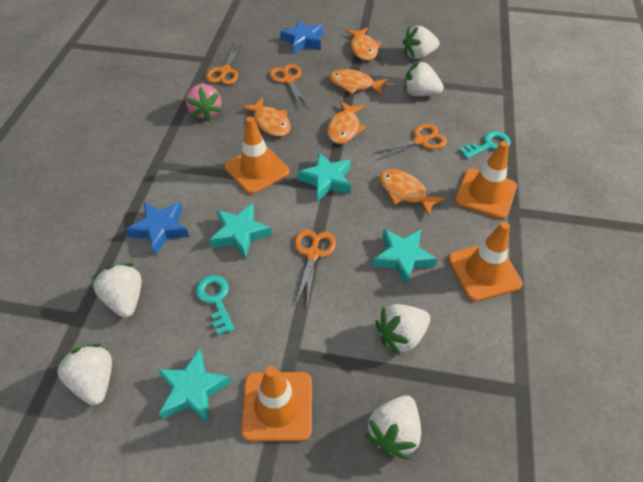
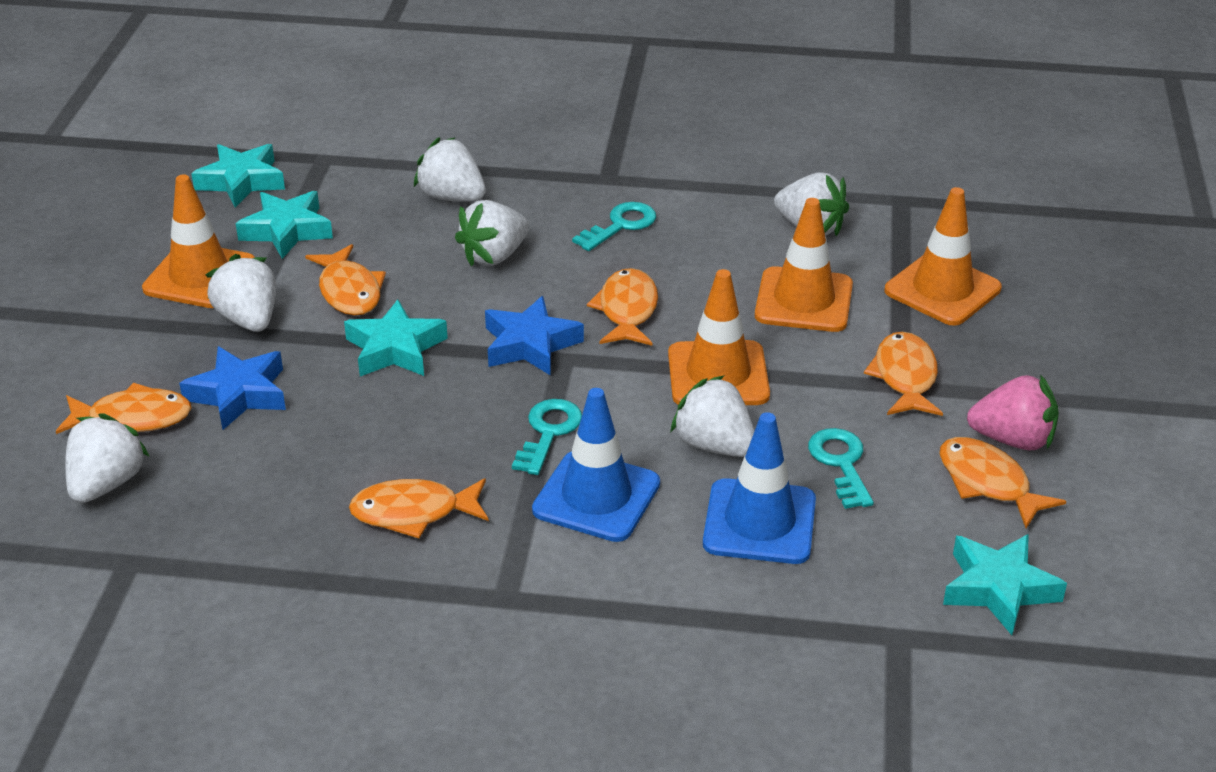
blue traffic cone: 0 -> 2
orange fish: 5 -> 6
orange scissors: 4 -> 0
turquoise key: 2 -> 3

